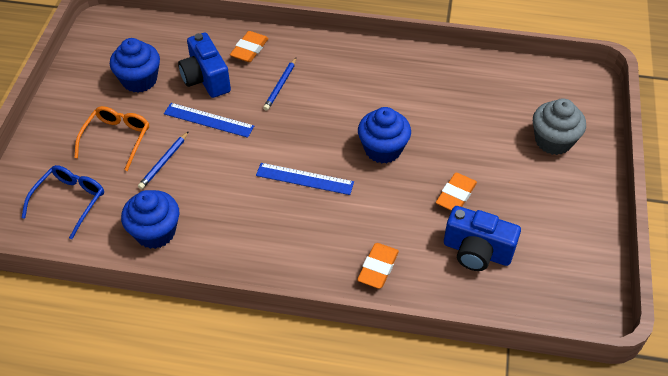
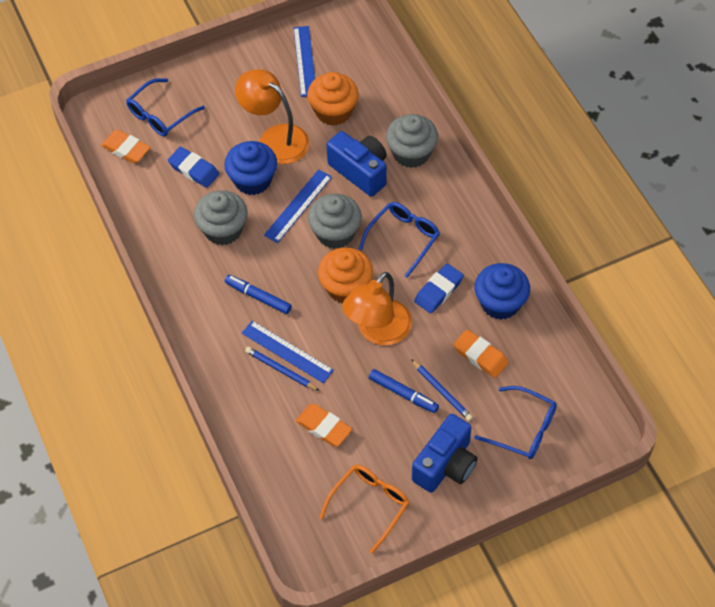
blue cupcake: 3 -> 2
blue eraser: 0 -> 2
blue glasses: 1 -> 3
blue marker: 0 -> 2
blue ruler: 2 -> 3
grey cupcake: 1 -> 3
orange cupcake: 0 -> 2
orange lamp: 0 -> 2

